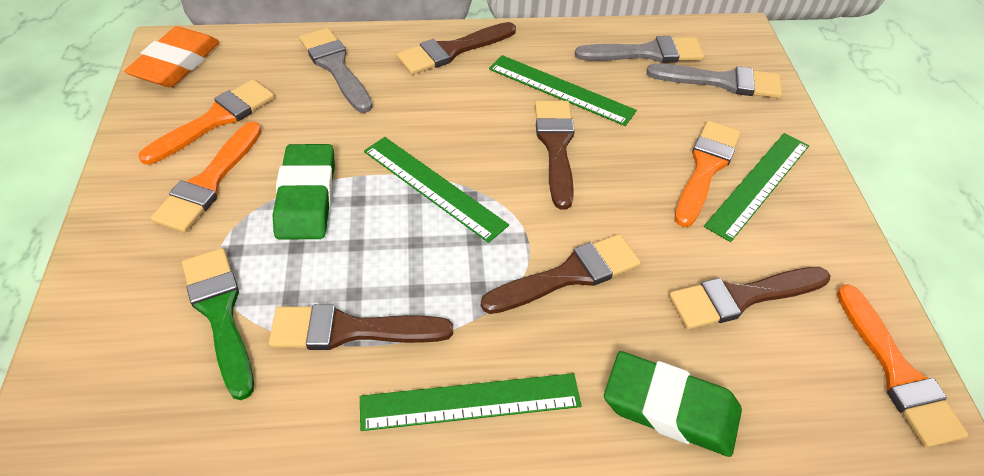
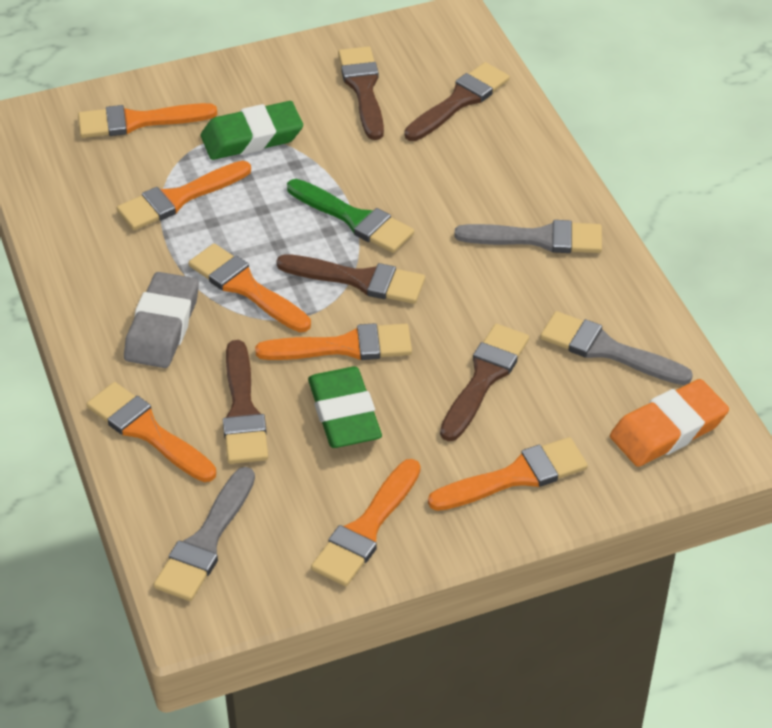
green ruler: 4 -> 0
grey eraser: 0 -> 1
orange brush: 4 -> 7

